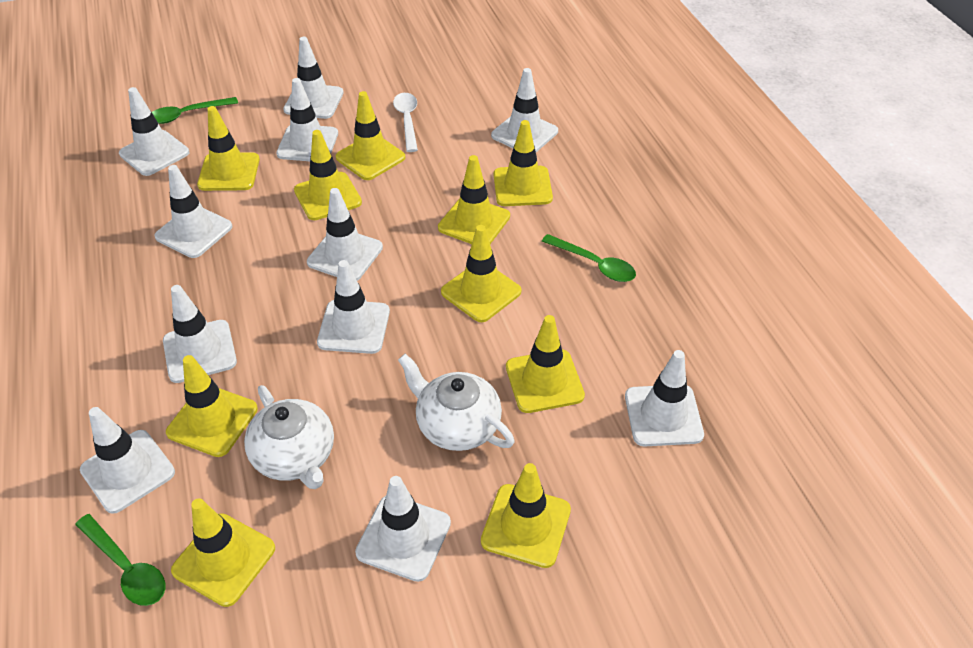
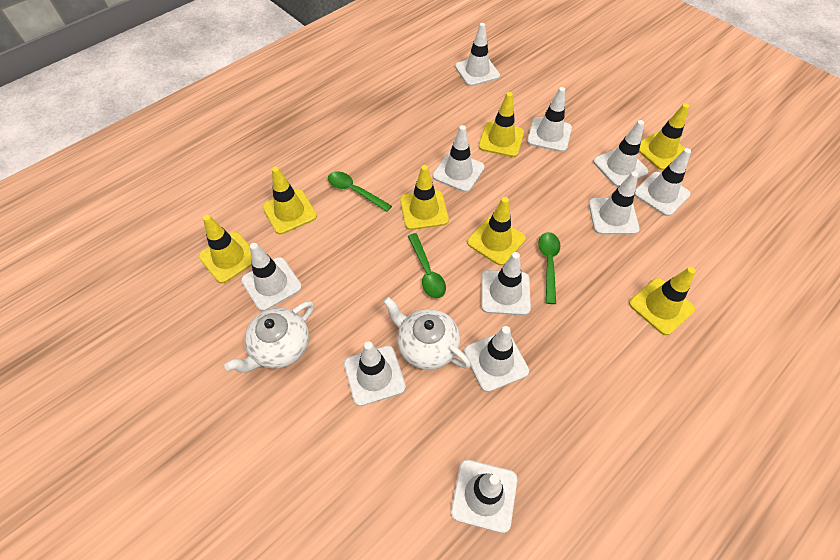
white spoon: 1 -> 0
yellow traffic cone: 10 -> 7

